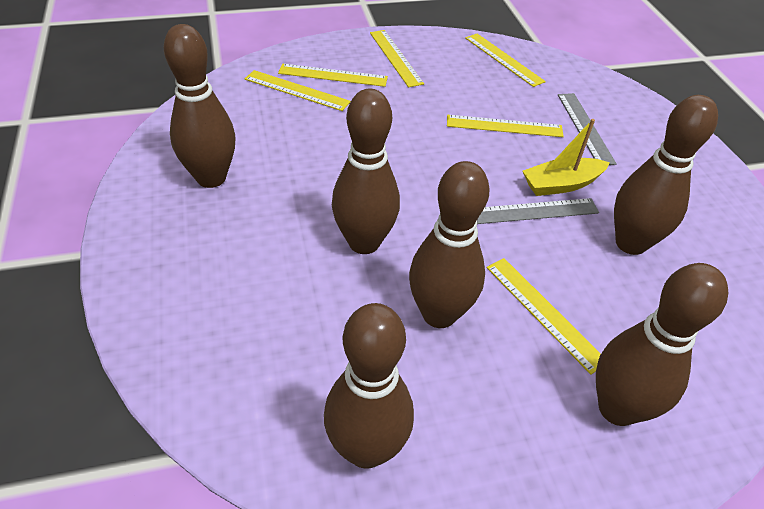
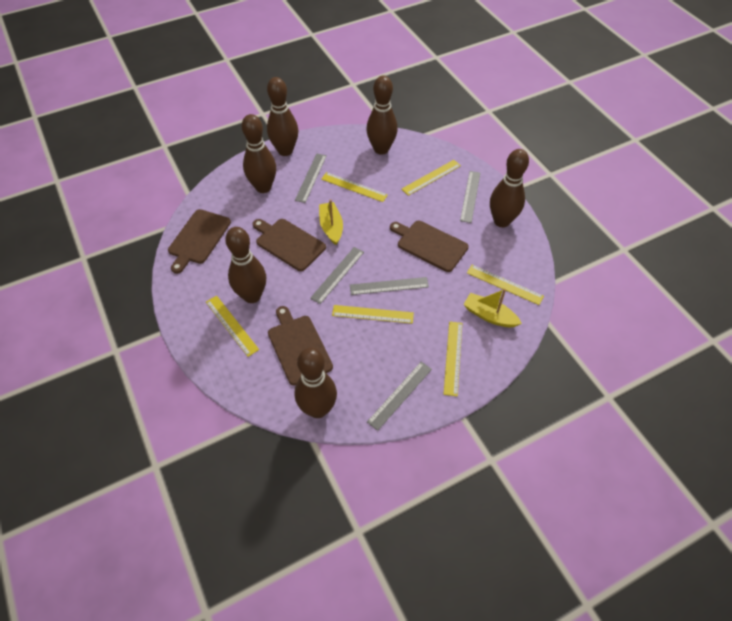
brown cutting board: 0 -> 4
grey ruler: 2 -> 5
yellow boat: 1 -> 2

